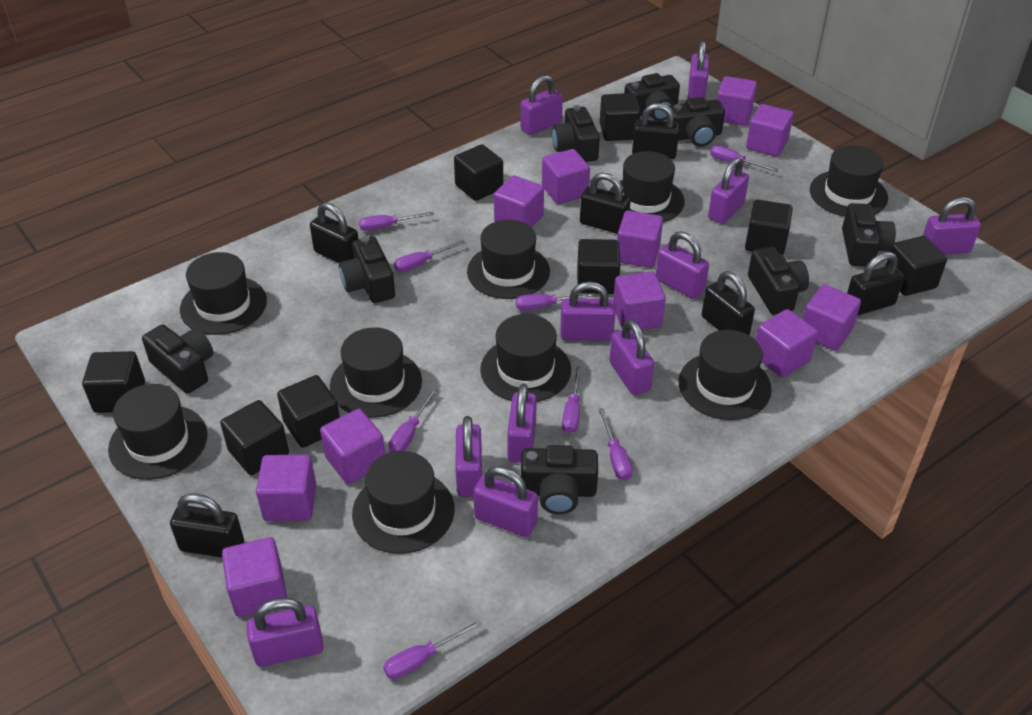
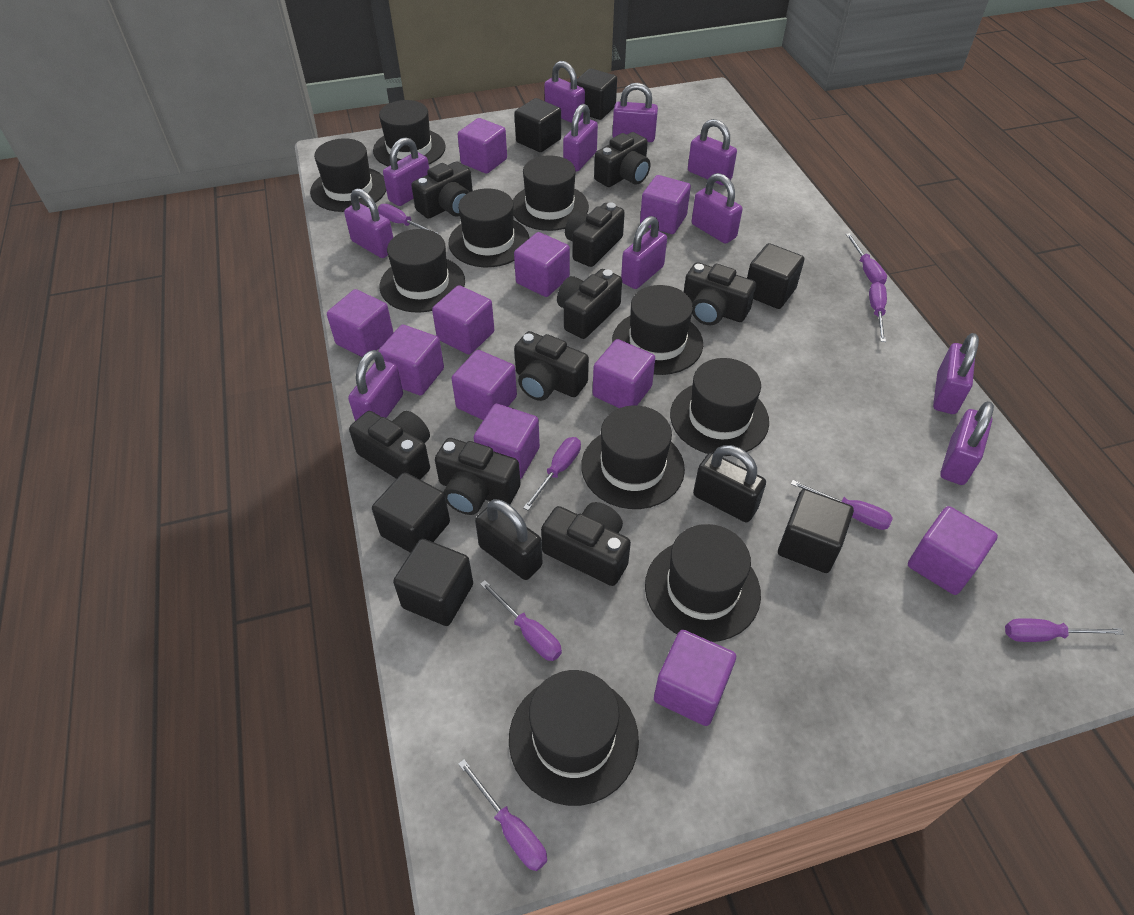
black camera: 8 -> 9
black cube: 8 -> 6
black hat: 9 -> 10
black padlock: 6 -> 2

